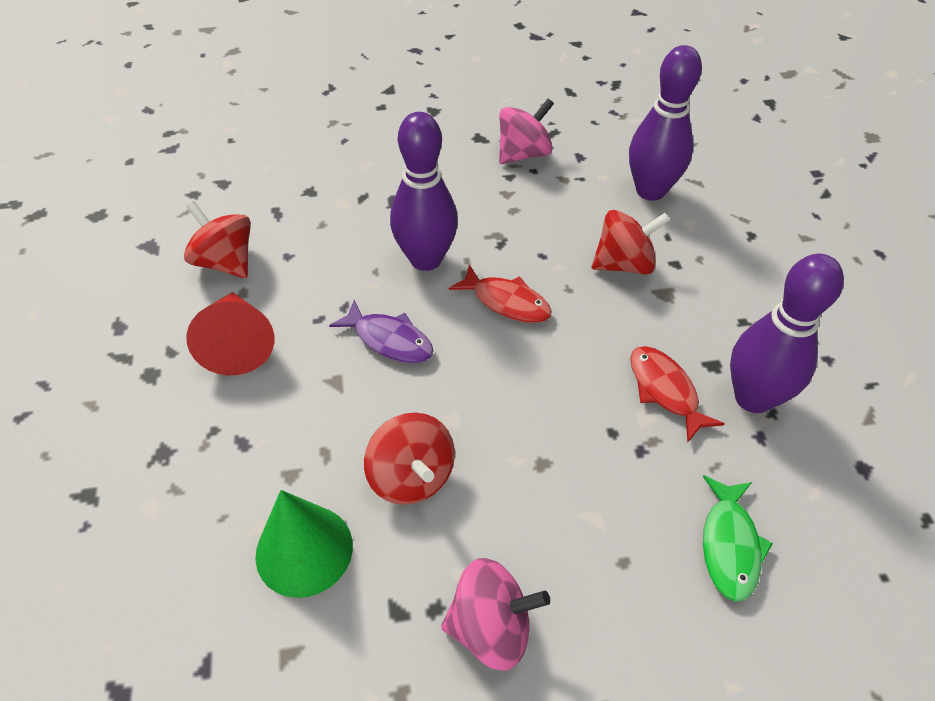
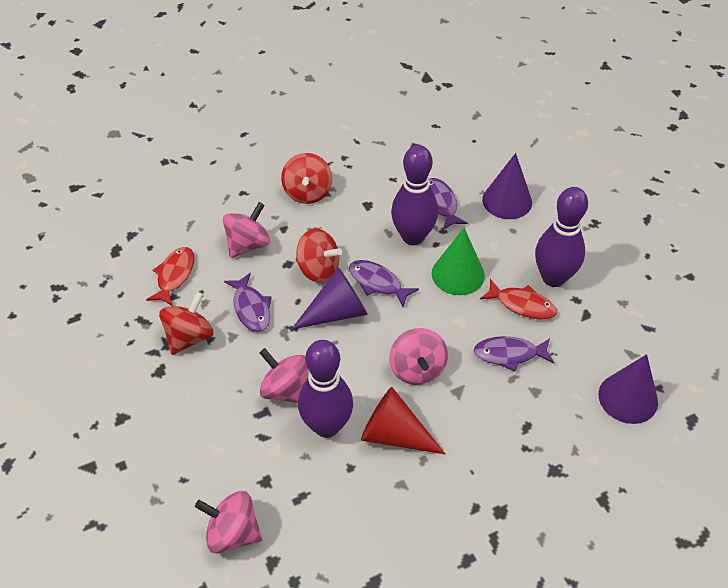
green fish: 1 -> 0
pink spinning top: 2 -> 4
purple cone: 0 -> 3
purple fish: 1 -> 4

